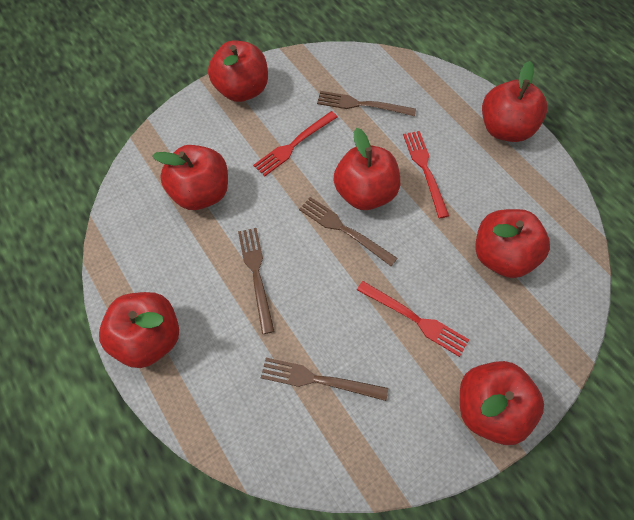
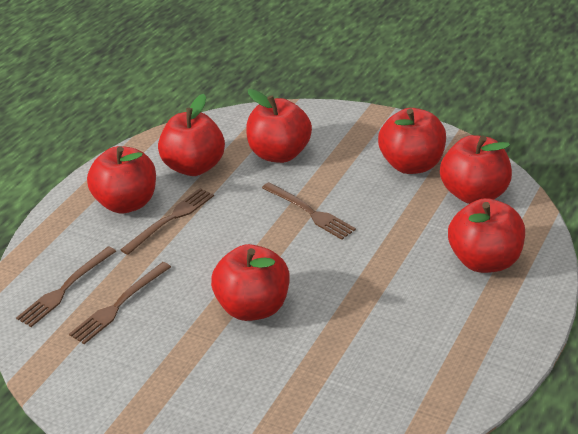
red fork: 3 -> 0

